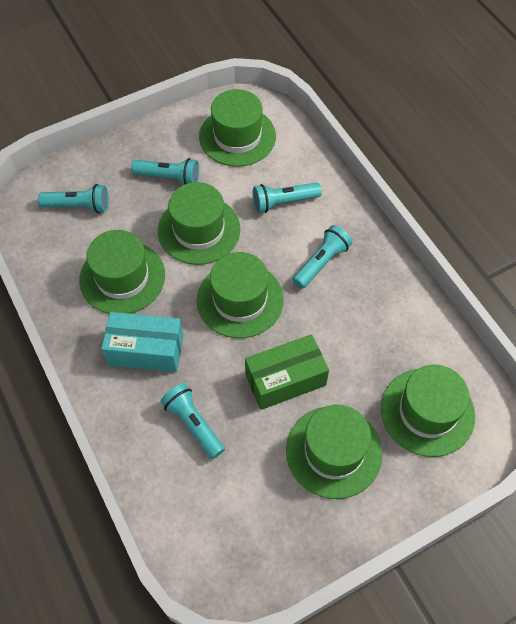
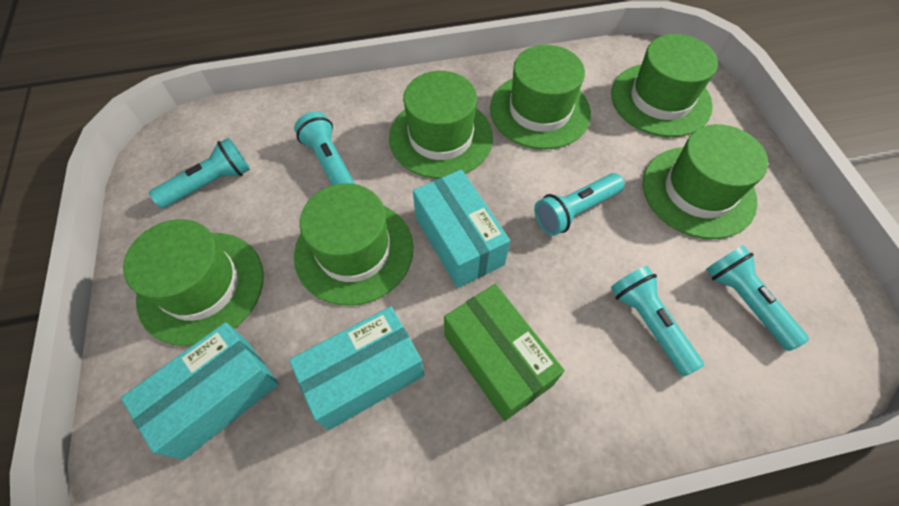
turquoise box: 1 -> 3

